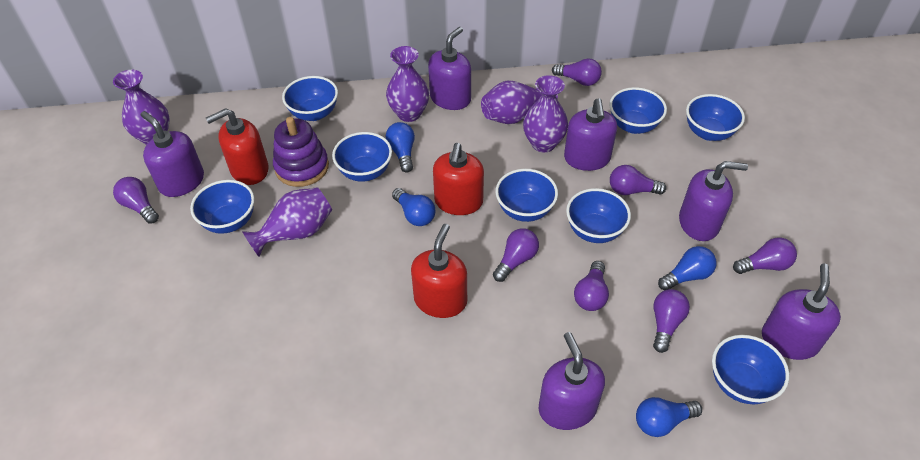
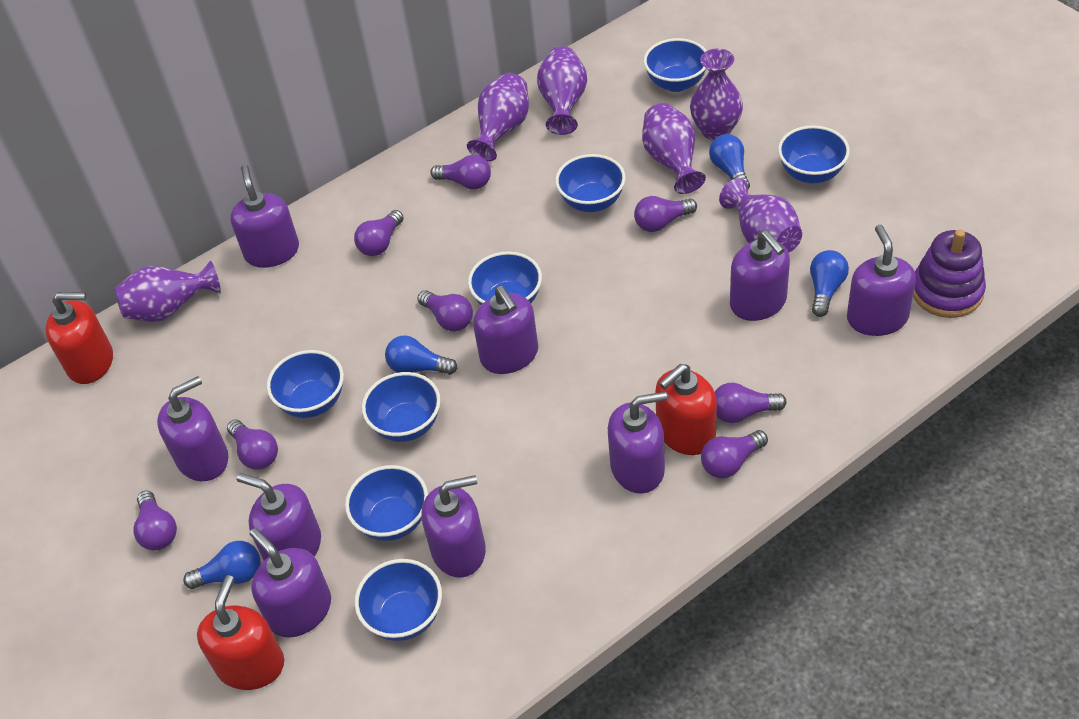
purple light bulb: 7 -> 8
purple soap dispenser: 6 -> 9
purple vase: 5 -> 6

